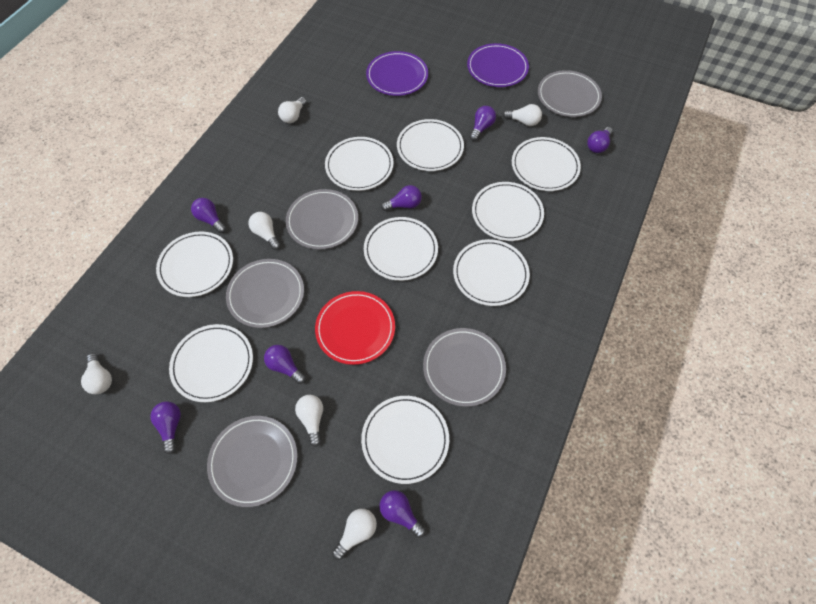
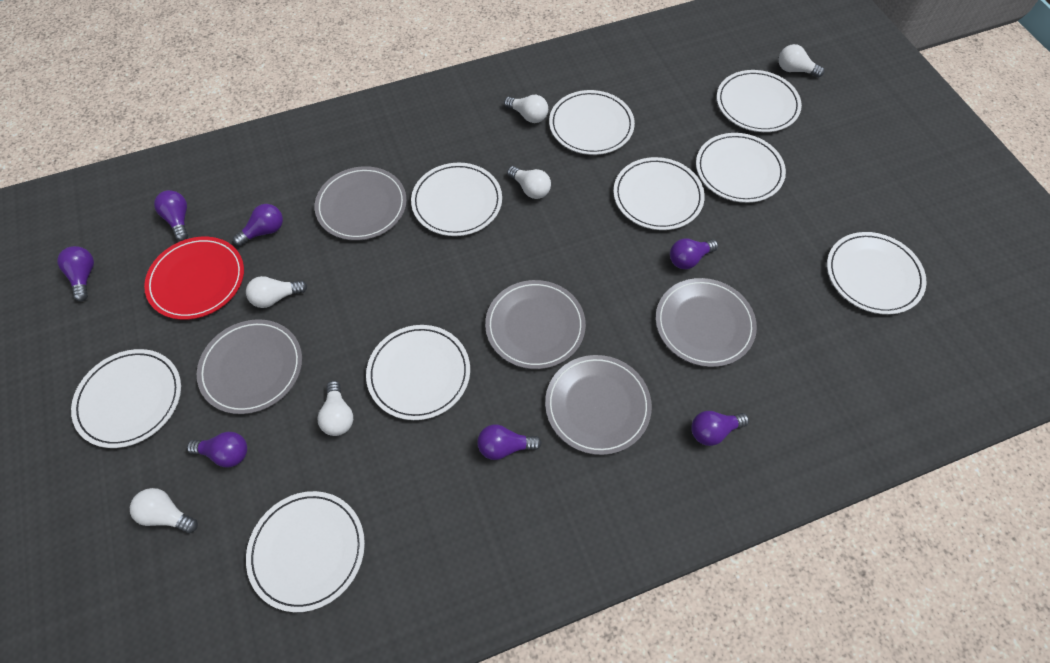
purple plate: 2 -> 0

